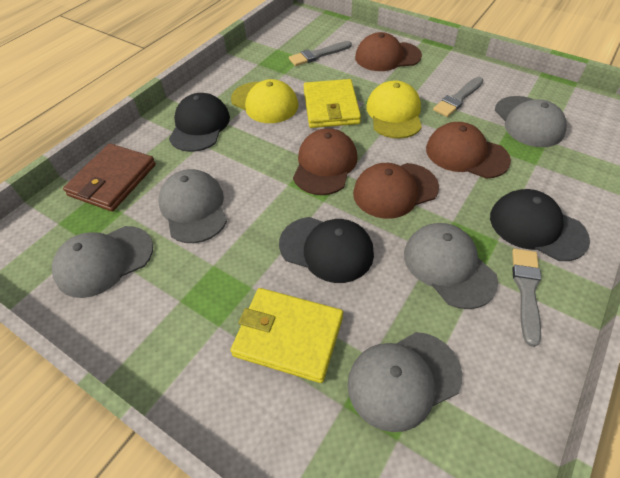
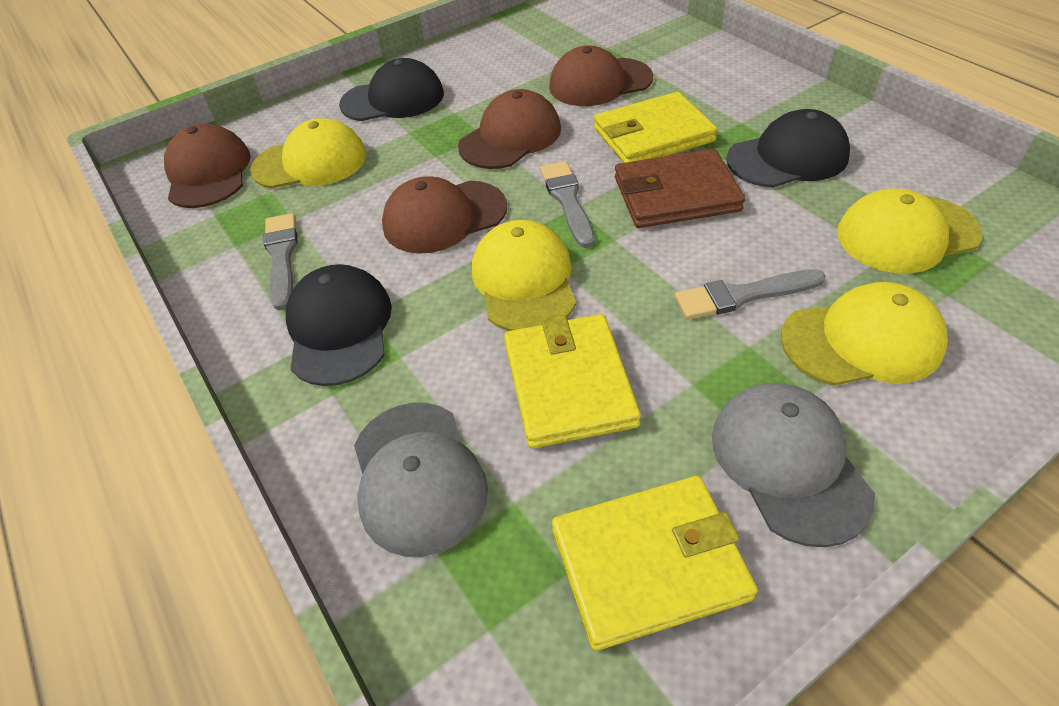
grey cap: 5 -> 2
yellow cap: 2 -> 4
yellow wallet: 2 -> 3

